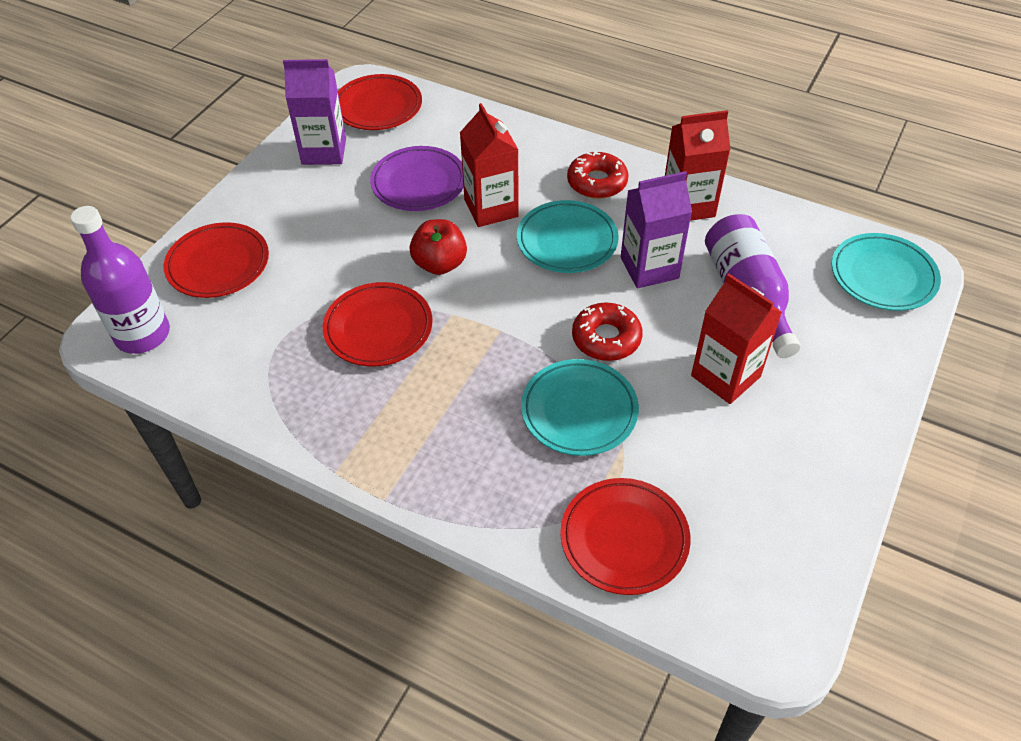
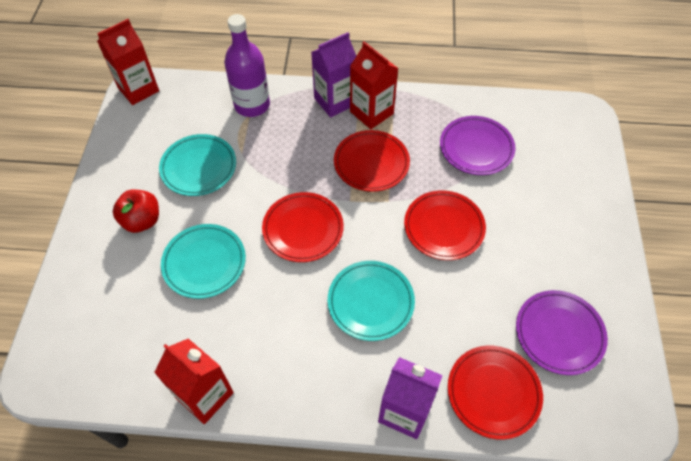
purple bottle: 2 -> 1
purple plate: 1 -> 2
red donut: 2 -> 0

